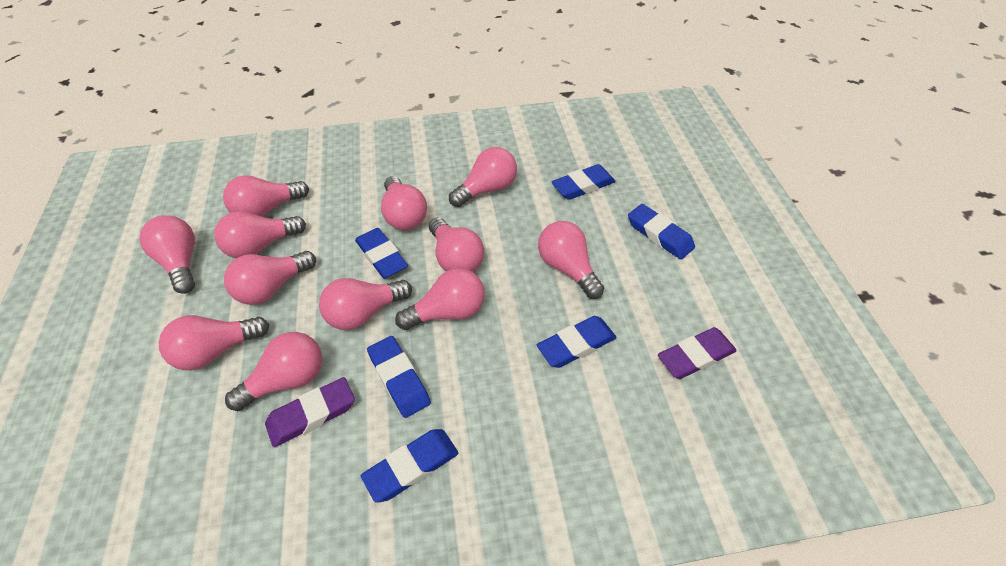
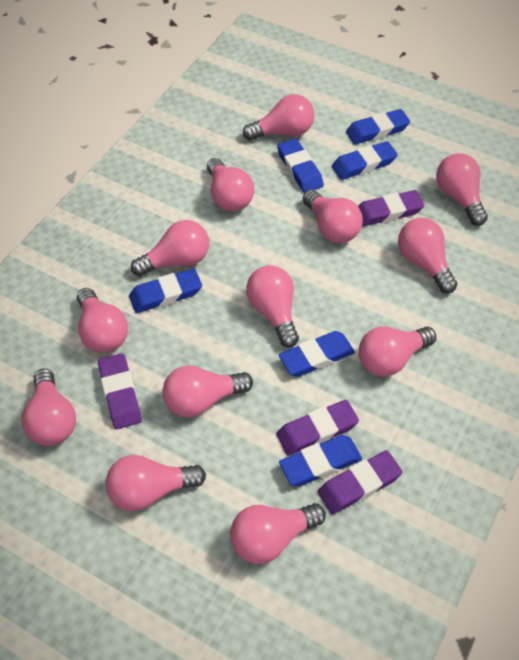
pink light bulb: 12 -> 13
purple eraser: 2 -> 4

